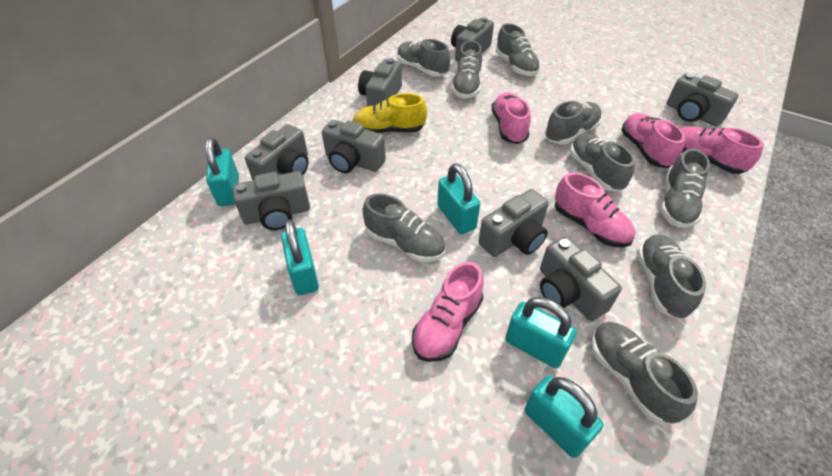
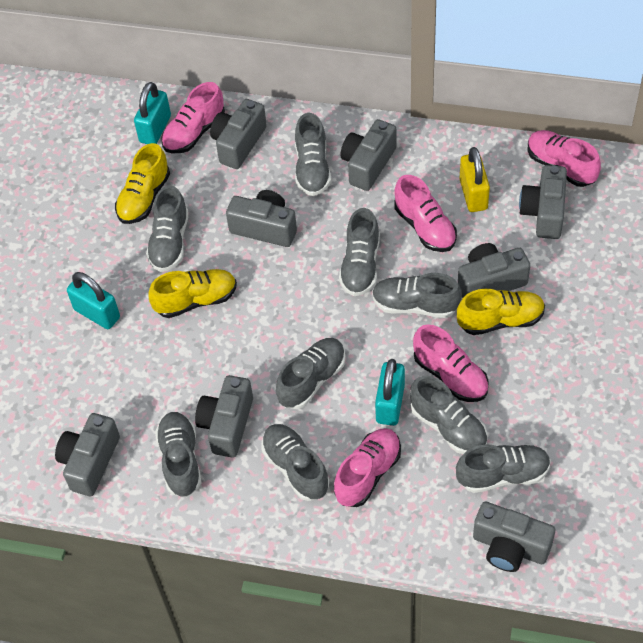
turquoise padlock: 5 -> 3
yellow padlock: 0 -> 1
yellow shoe: 1 -> 3

